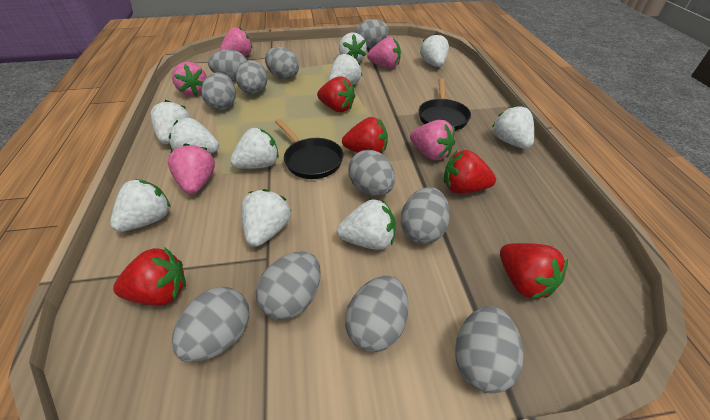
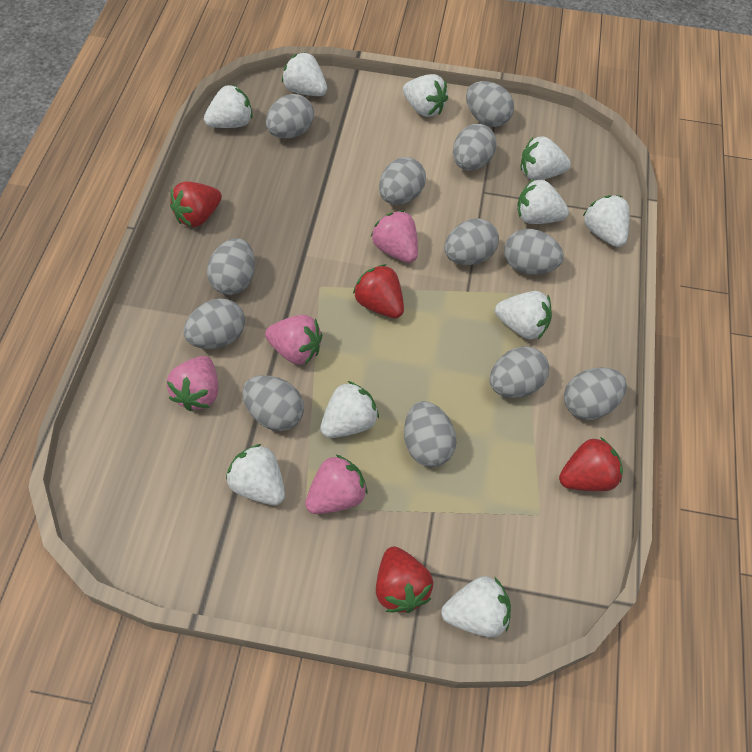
black pan: 2 -> 0
grey egg: 11 -> 12
pink strawberry: 5 -> 4
red strawberry: 5 -> 4

